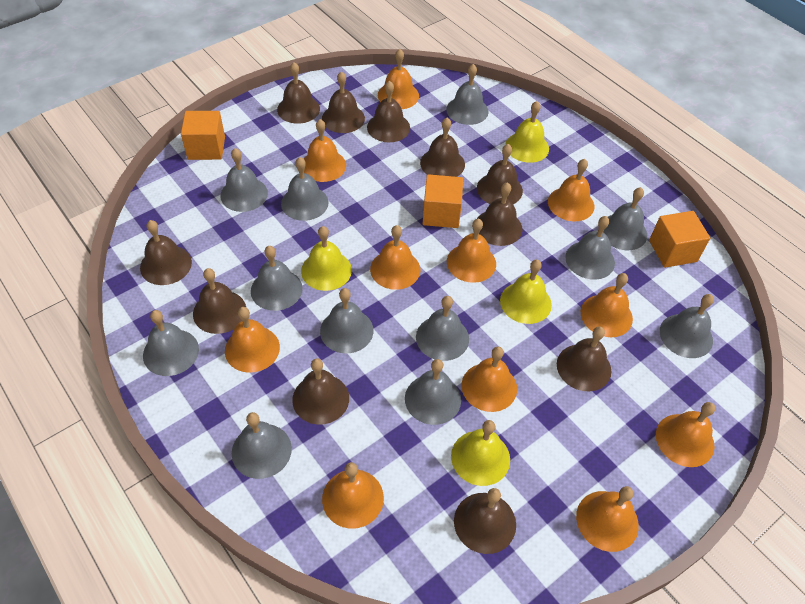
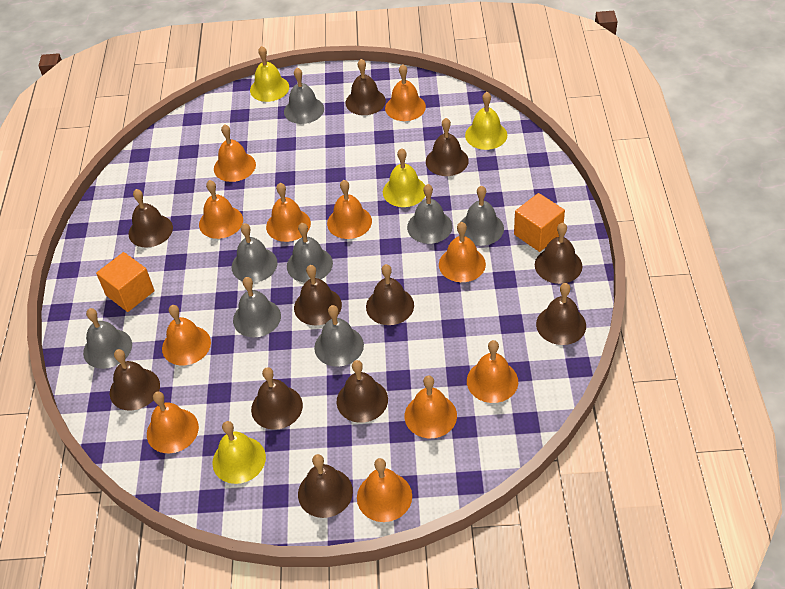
grey bell: 12 -> 8
orange cube: 3 -> 2

